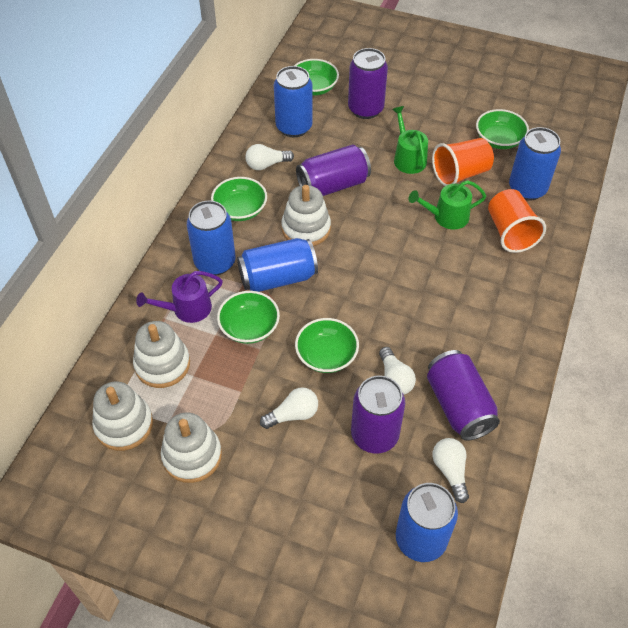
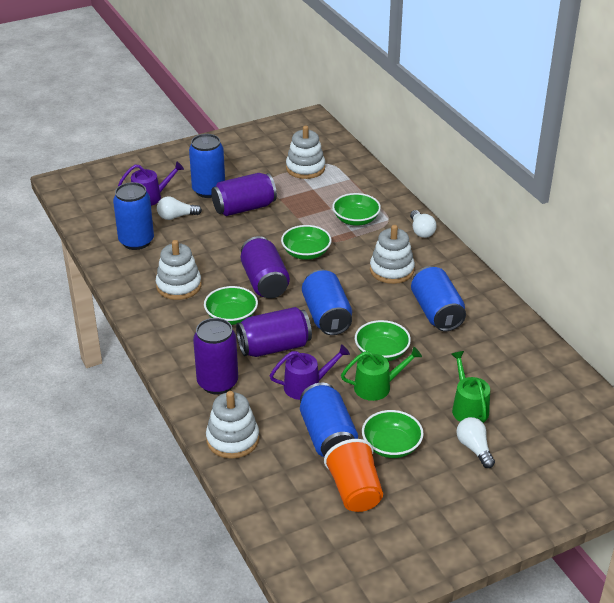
orange cup: 2 -> 1
purple watering can: 1 -> 2
white light bulb: 4 -> 3

